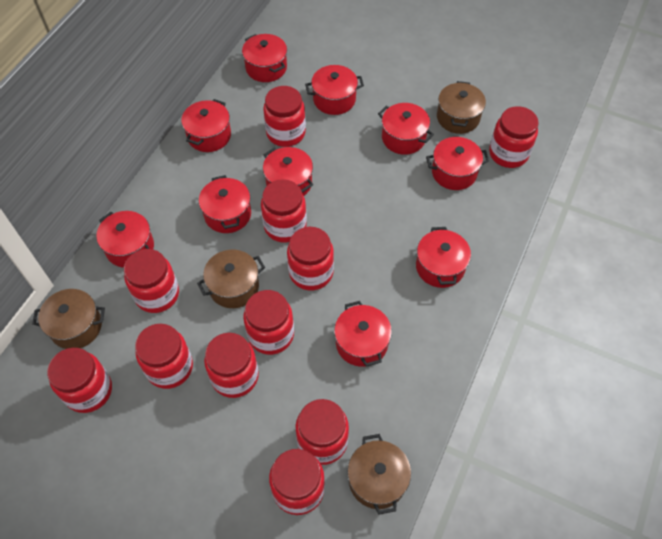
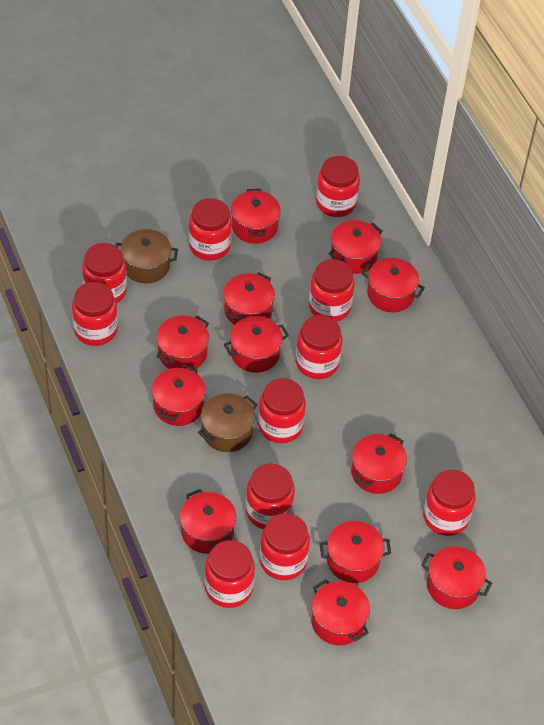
brown pot: 4 -> 2
red pot: 10 -> 12

